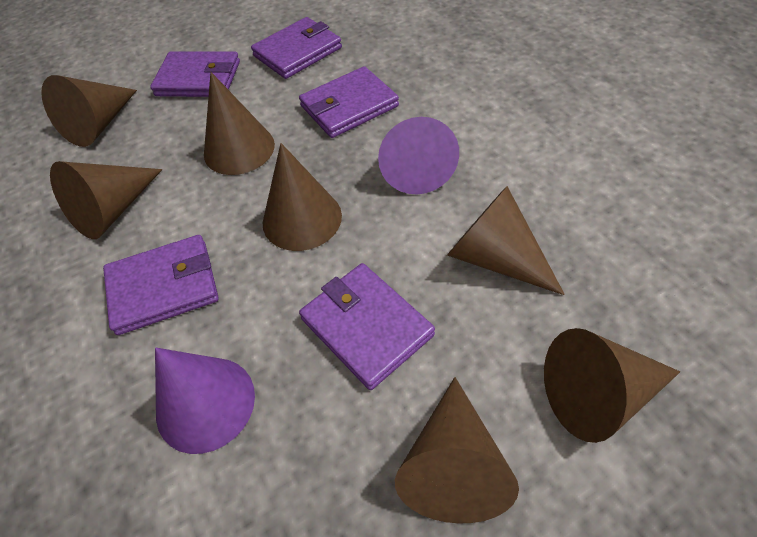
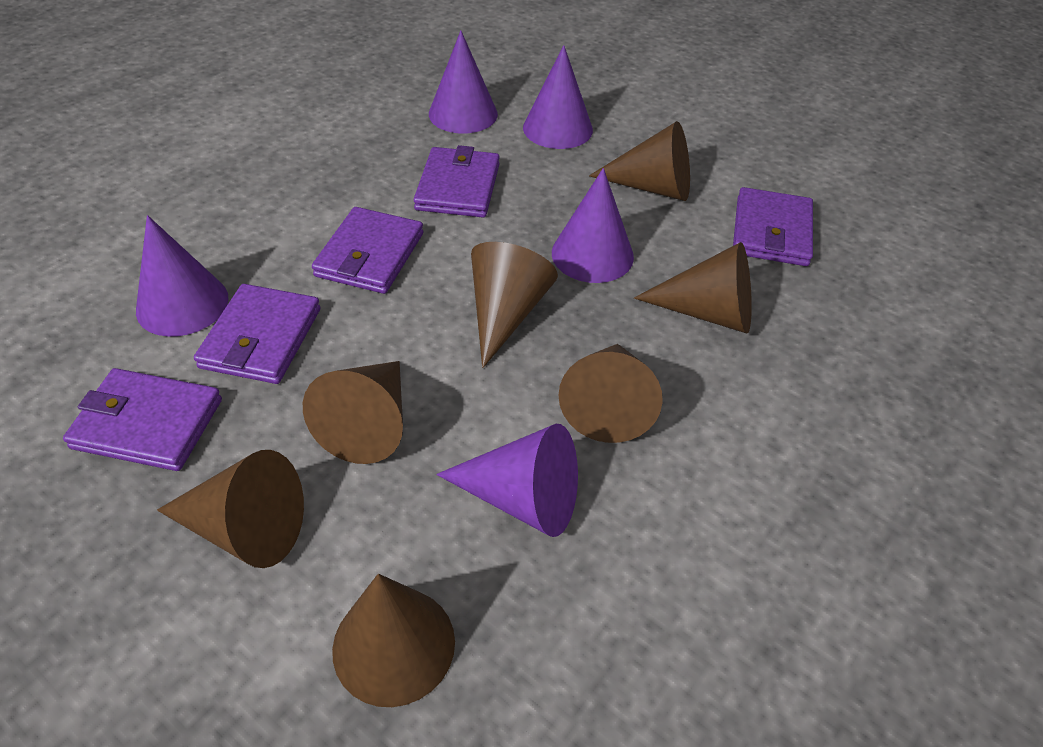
purple cone: 2 -> 5

